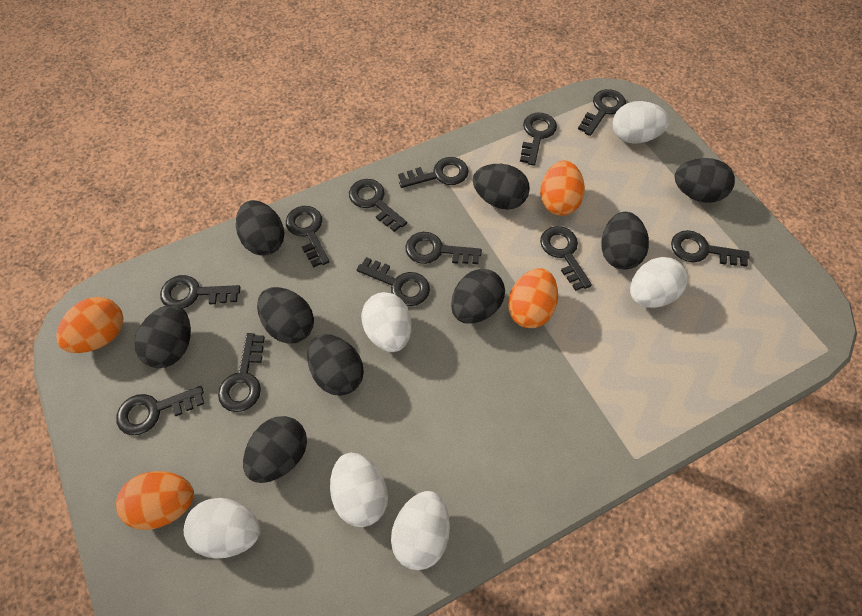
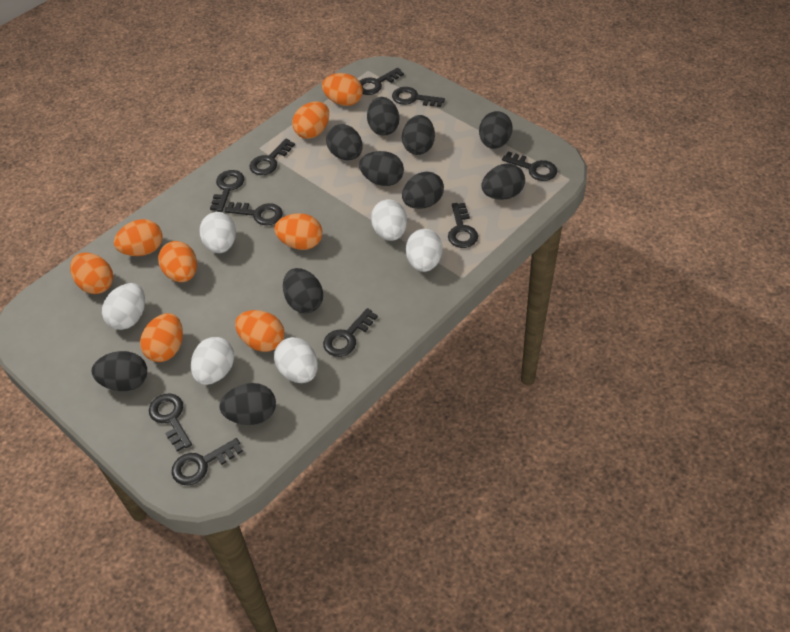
black egg: 9 -> 10
black key: 12 -> 10
orange egg: 4 -> 8

